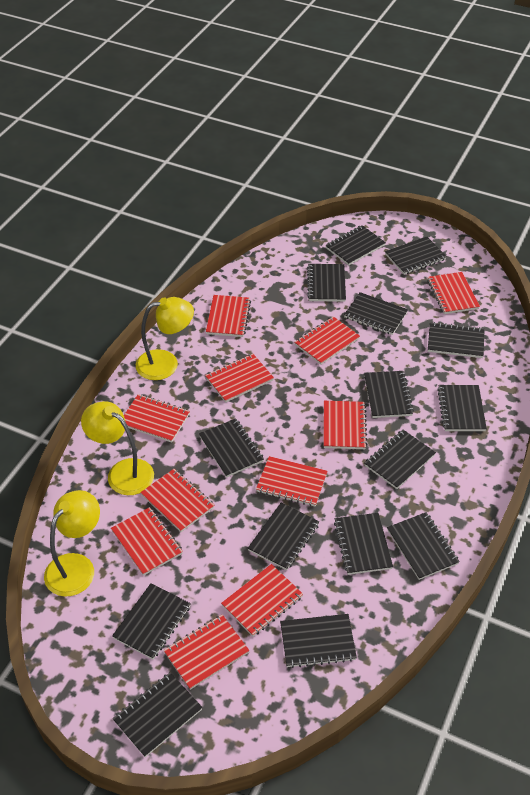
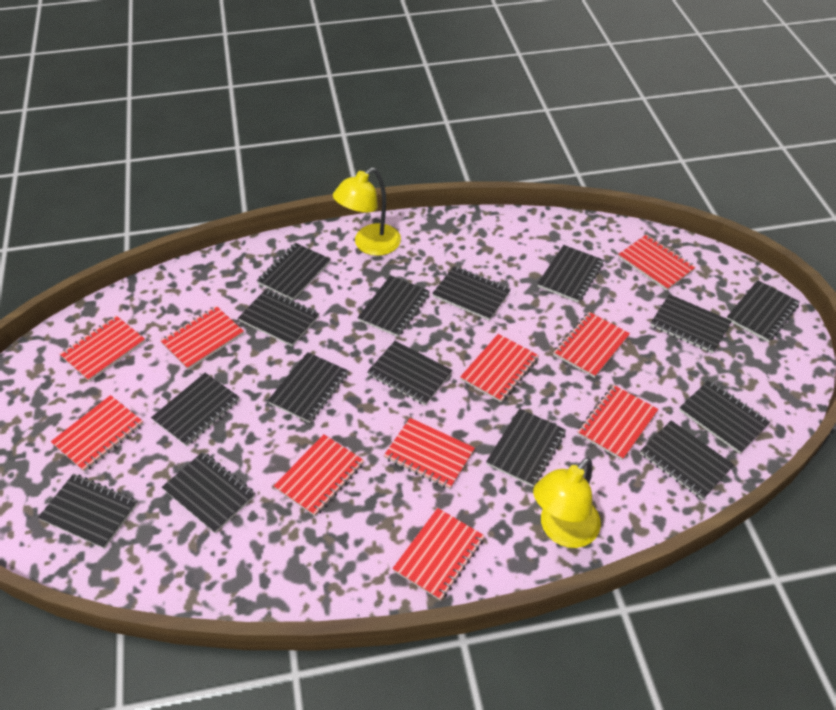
red notebook: 11 -> 10
yellow lamp: 3 -> 2

